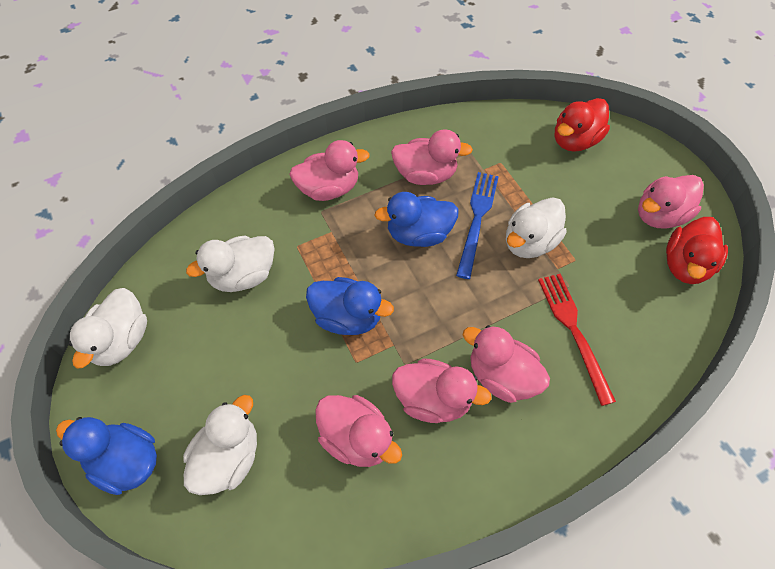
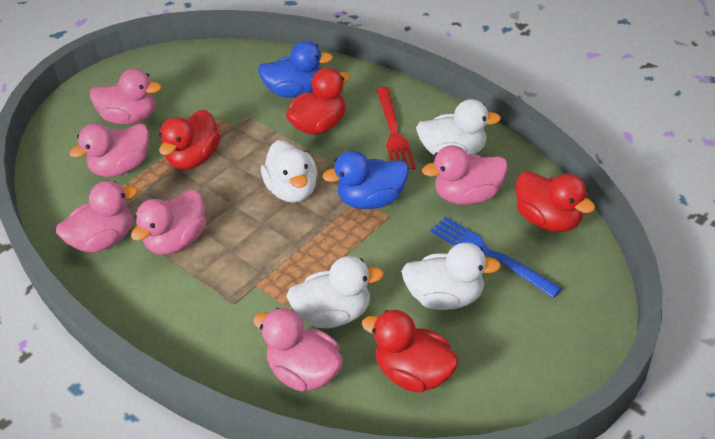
blue duck: 3 -> 2
red duck: 2 -> 4

